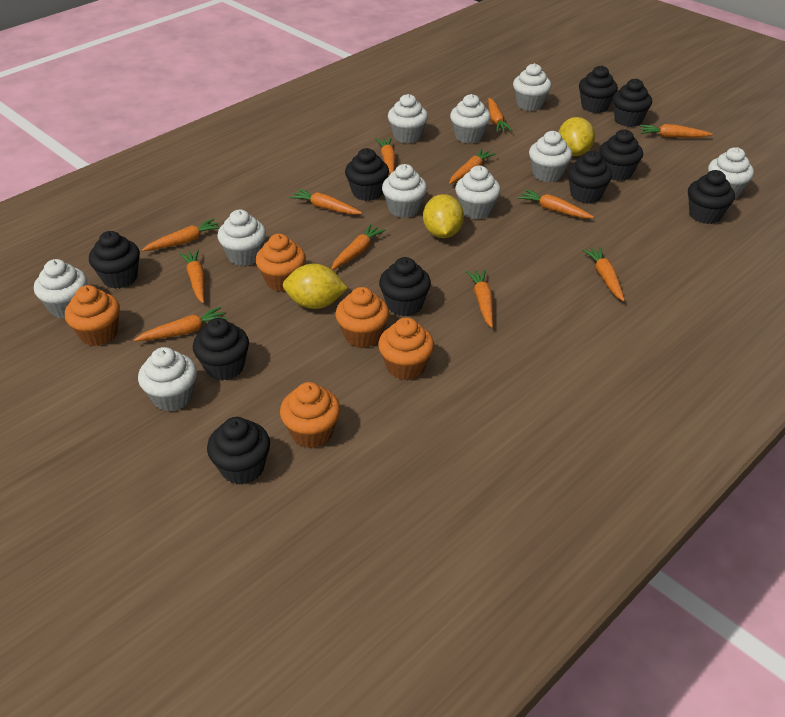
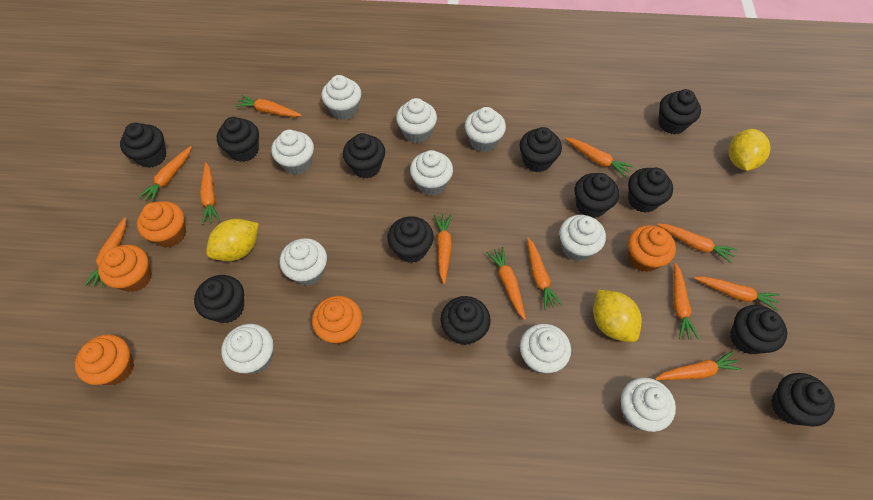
black cupcake: 10 -> 12

